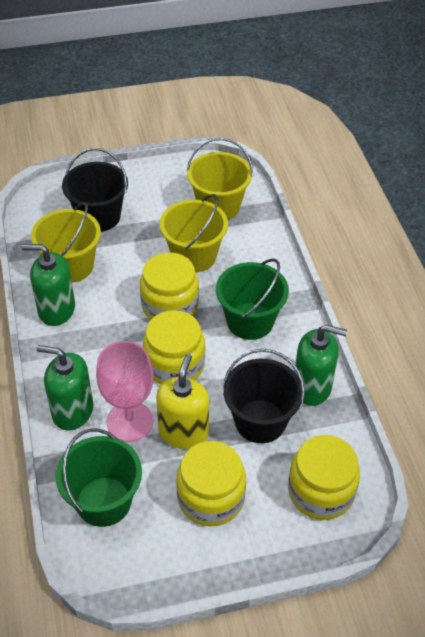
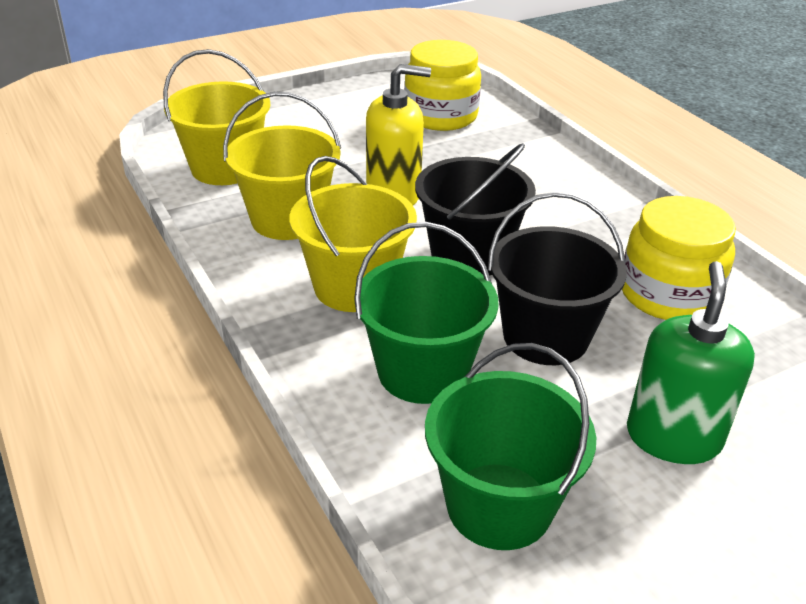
green soap dispenser: 3 -> 1
pink goblet: 1 -> 0
yellow jar: 4 -> 2

